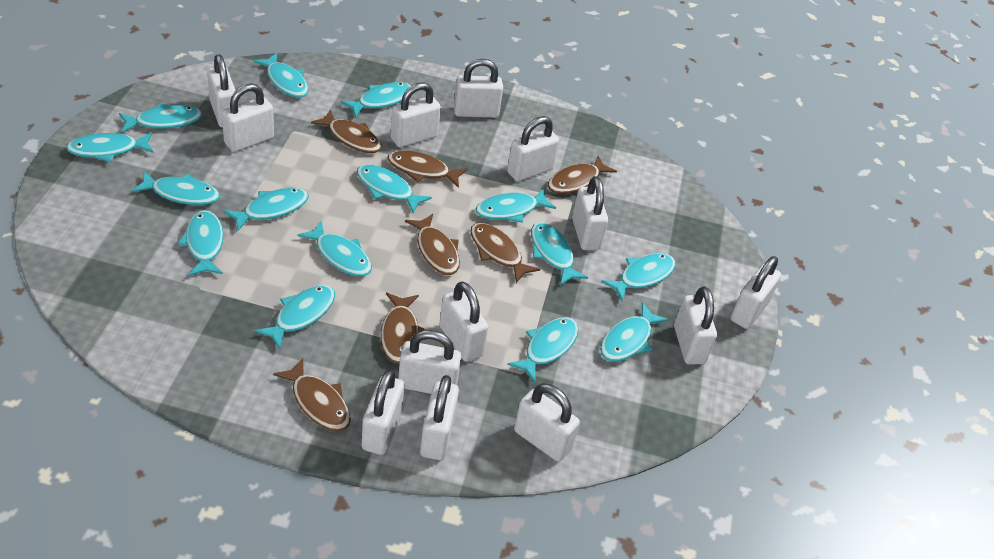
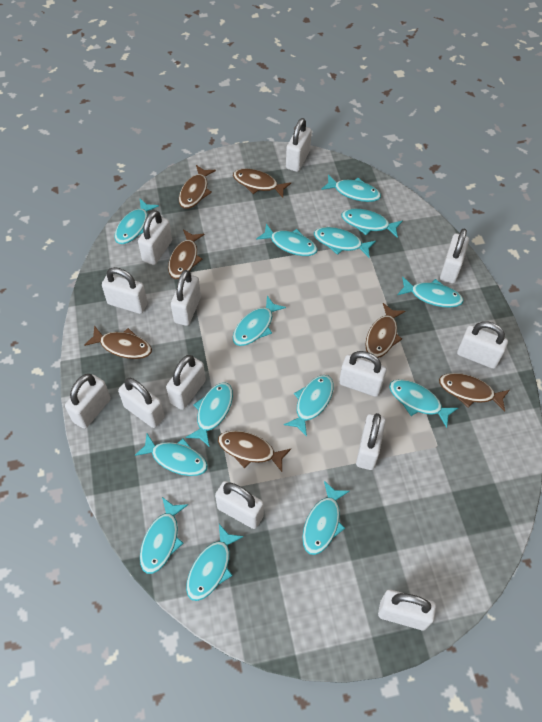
turquoise fish: 15 -> 14

